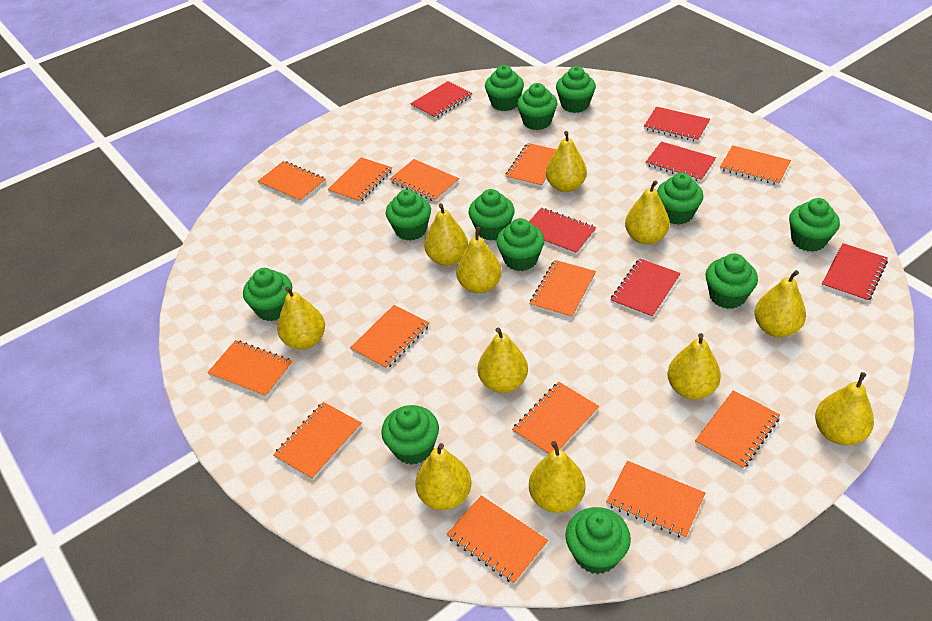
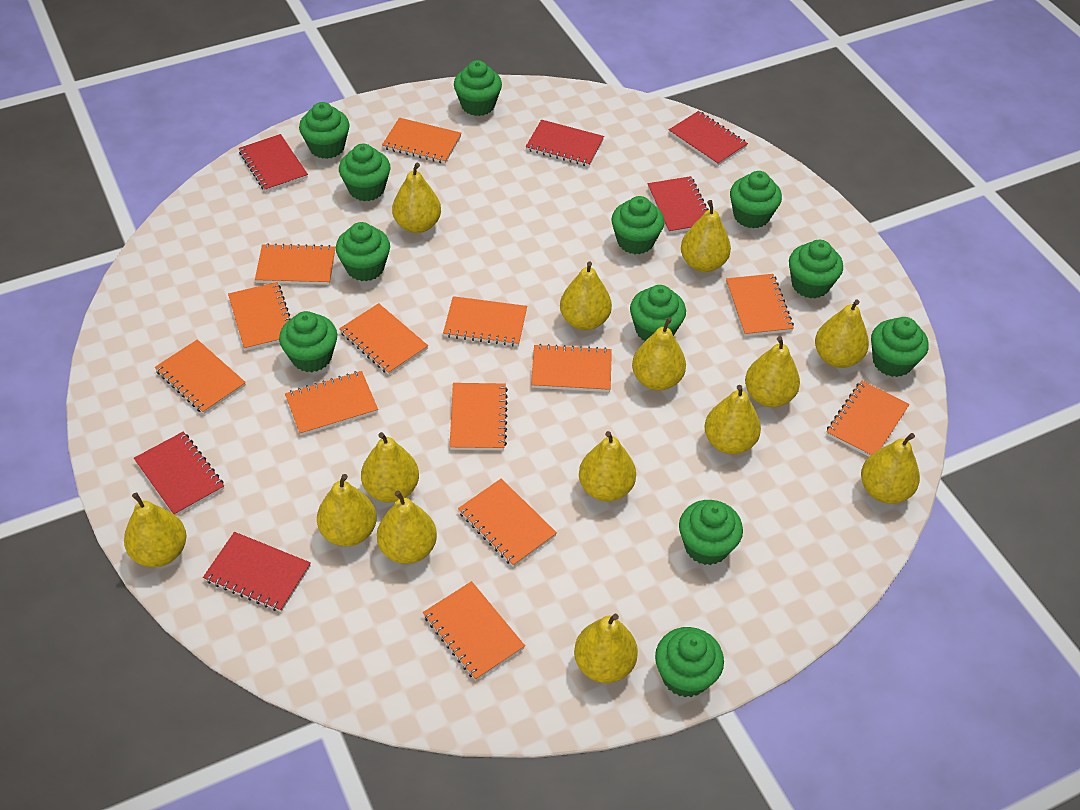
yellow pear: 11 -> 14

